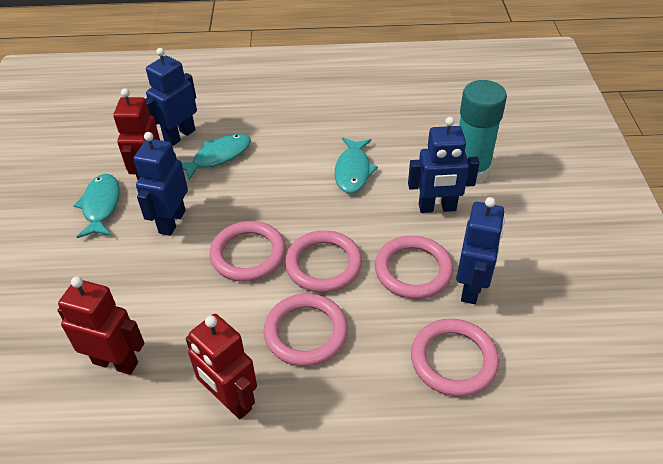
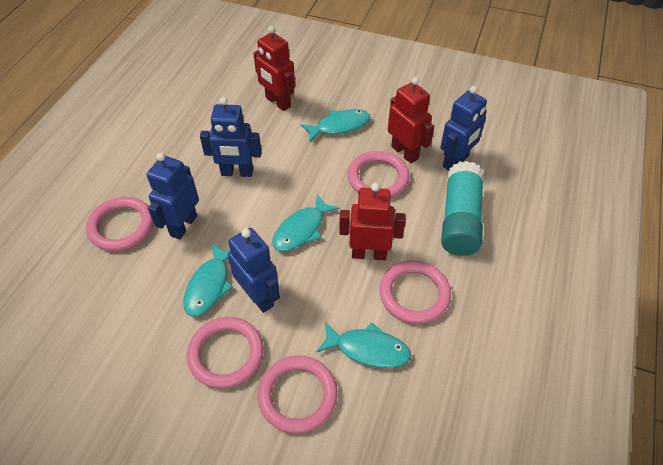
turquoise fish: 3 -> 4

